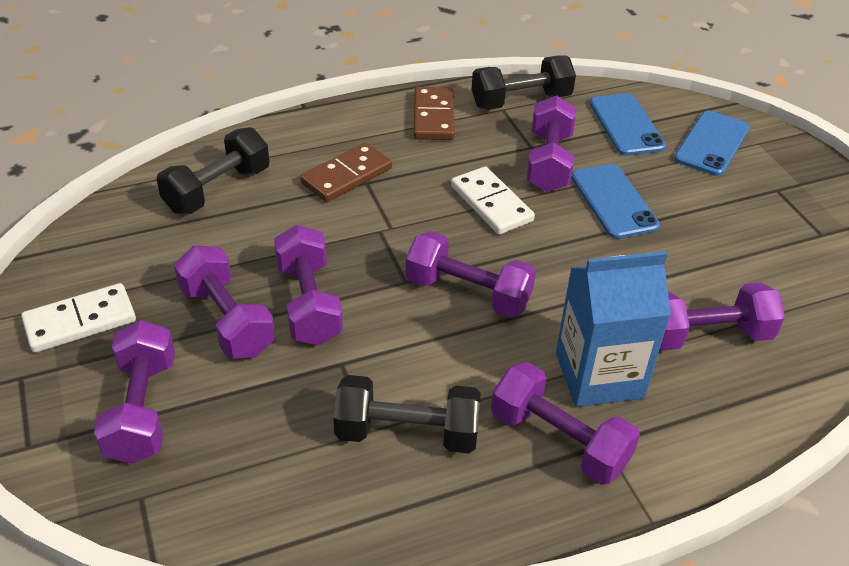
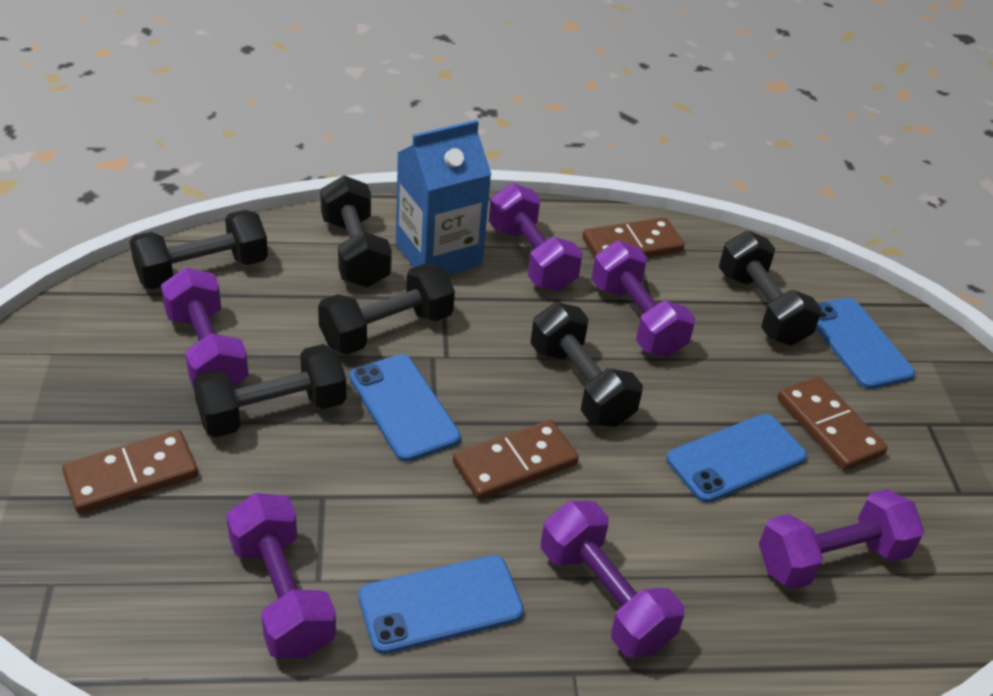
black dumbbell: 3 -> 6
blue phone: 3 -> 4
brown domino: 2 -> 4
purple dumbbell: 7 -> 6
white domino: 2 -> 0

